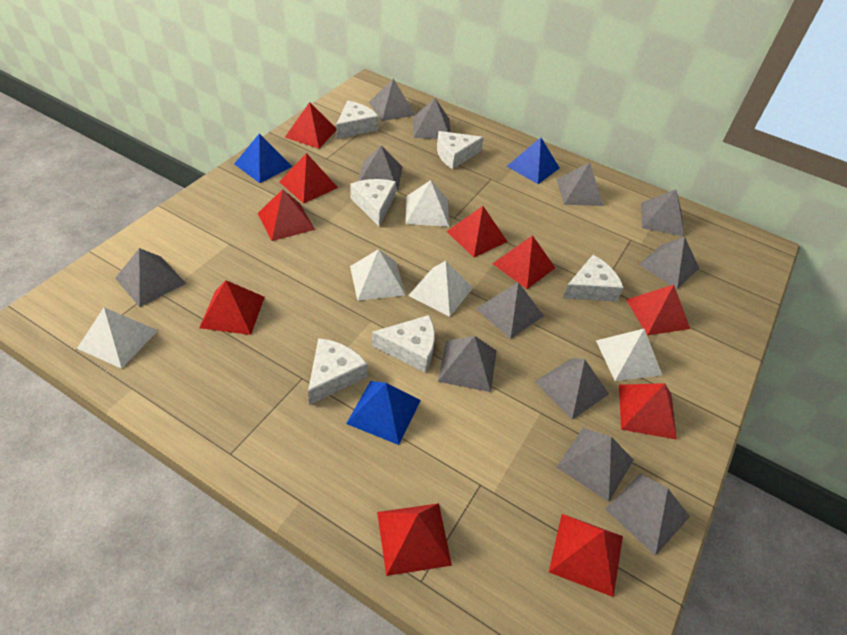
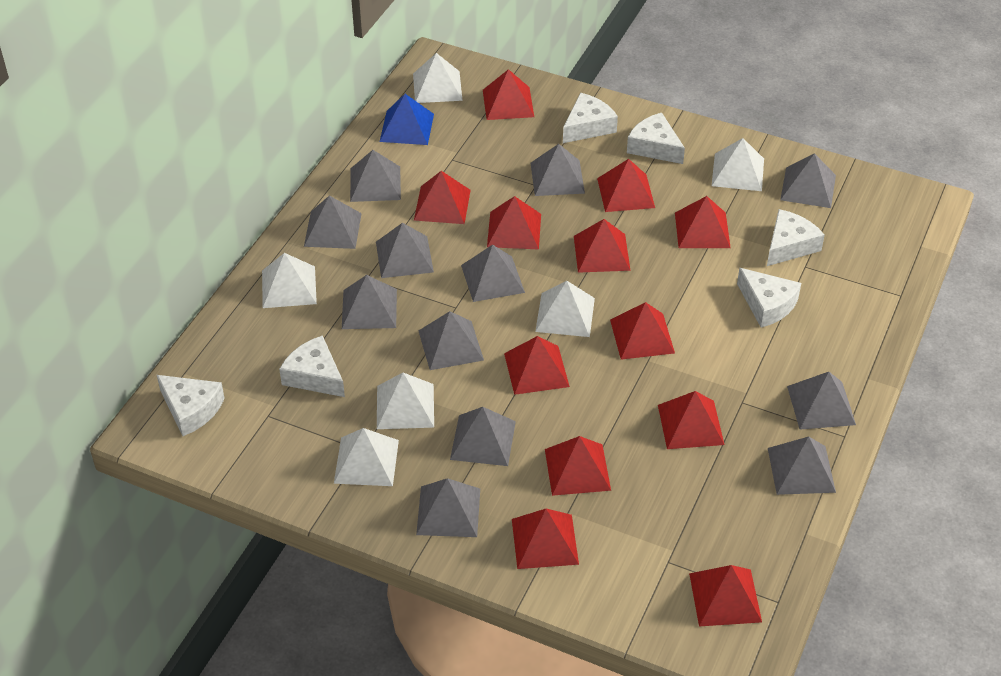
blue pyramid: 3 -> 1
red pyramid: 10 -> 12
white pyramid: 5 -> 6

